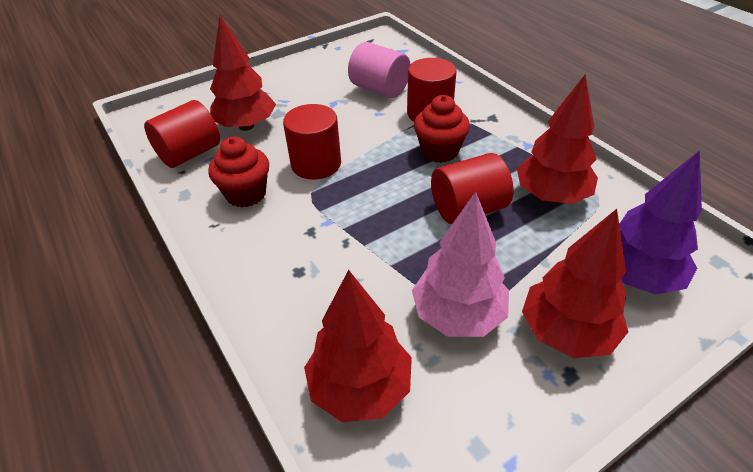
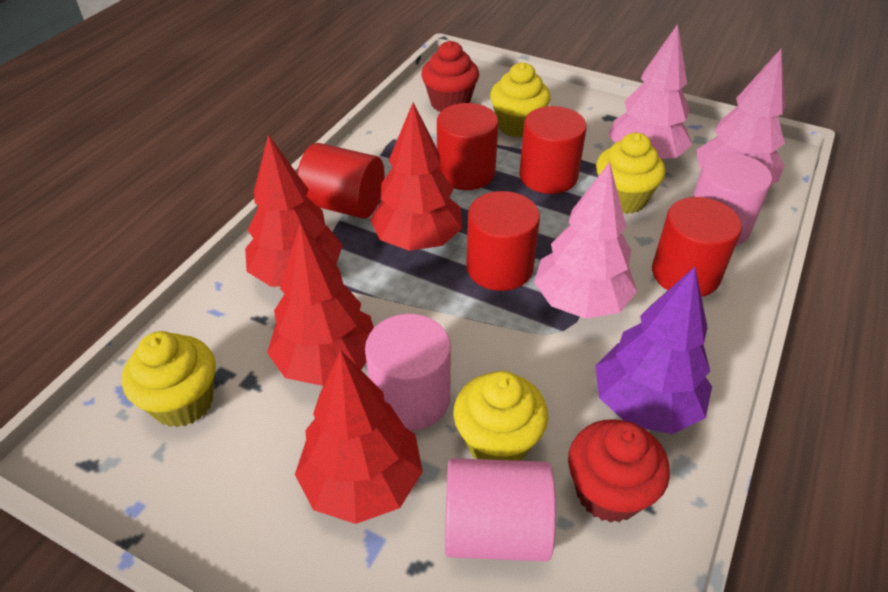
pink cylinder: 1 -> 3
pink tree: 1 -> 3
red cylinder: 4 -> 5
yellow cupcake: 0 -> 4

